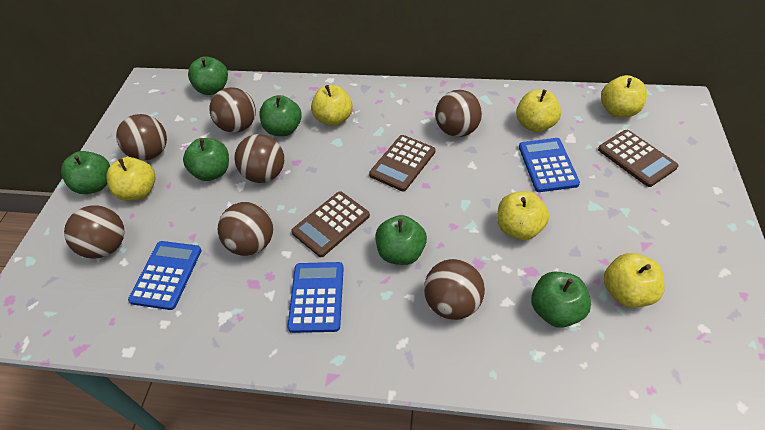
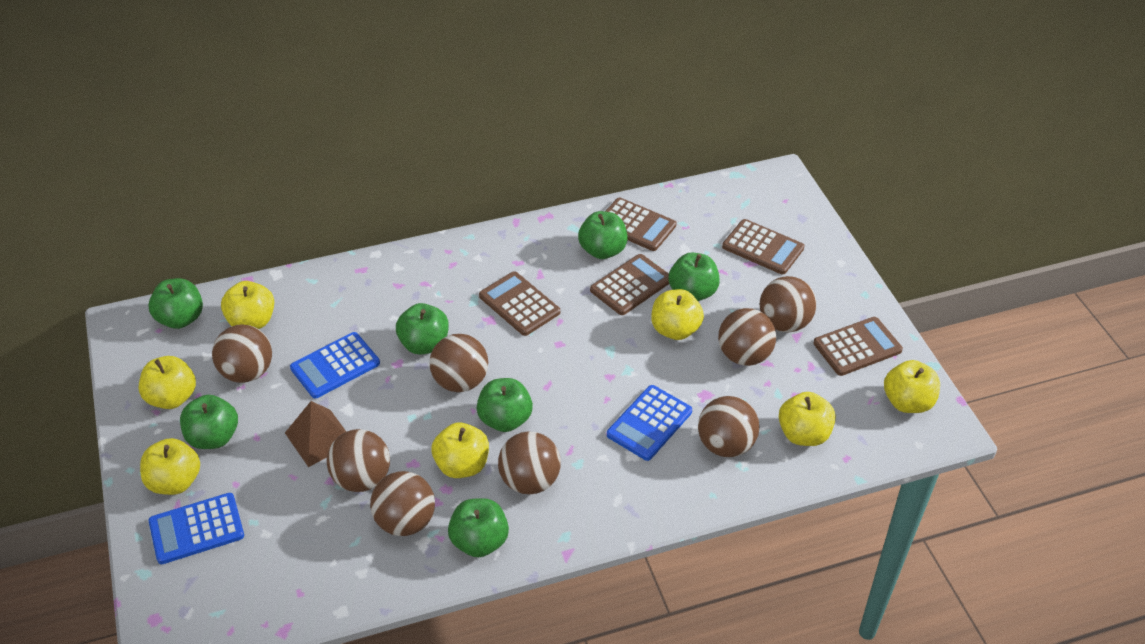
brown ball: 7 -> 8
brown calculator: 3 -> 5
brown pyramid: 0 -> 1
green apple: 6 -> 7
yellow apple: 6 -> 7

